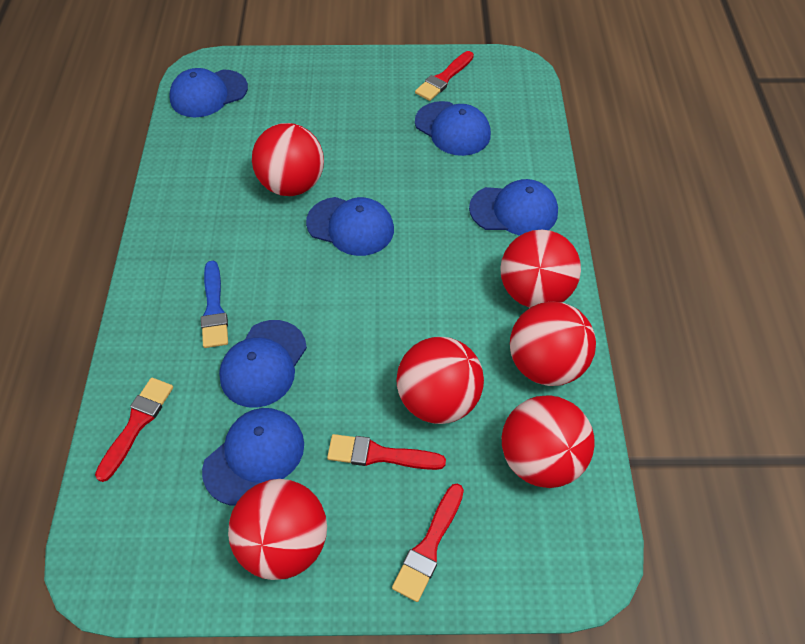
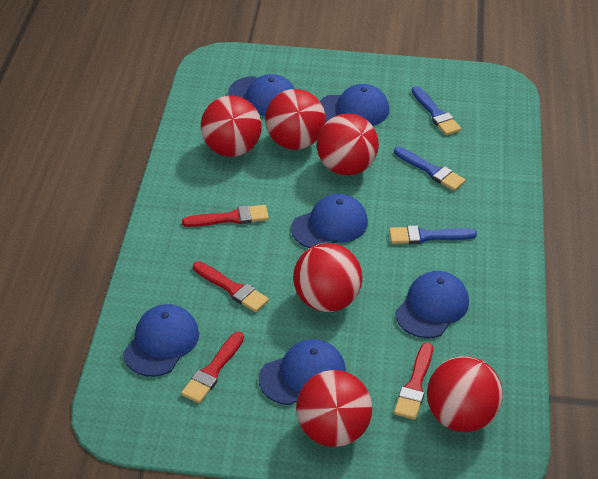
blue brush: 1 -> 3

